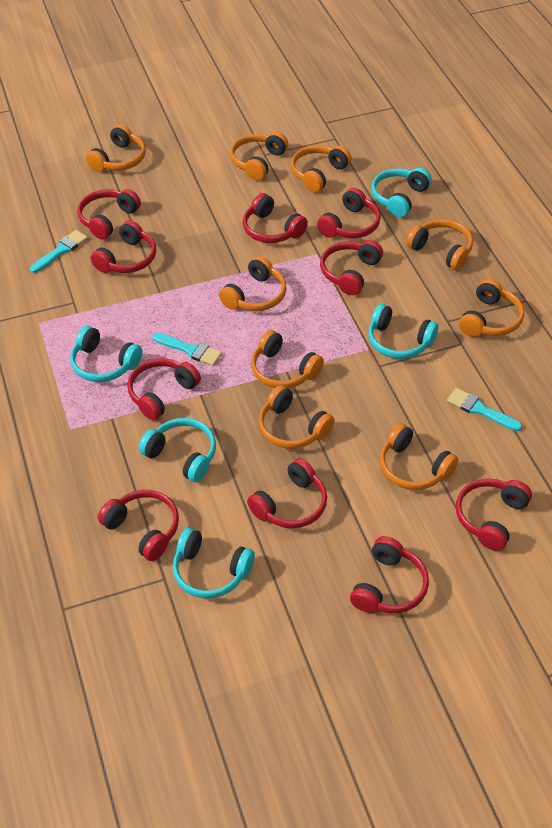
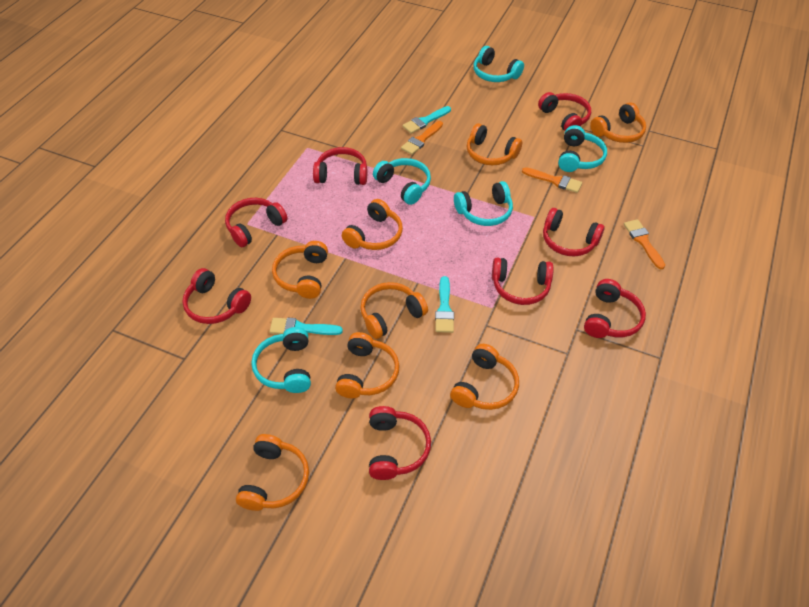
orange brush: 0 -> 3
orange headphones: 9 -> 8
red headphones: 10 -> 8

